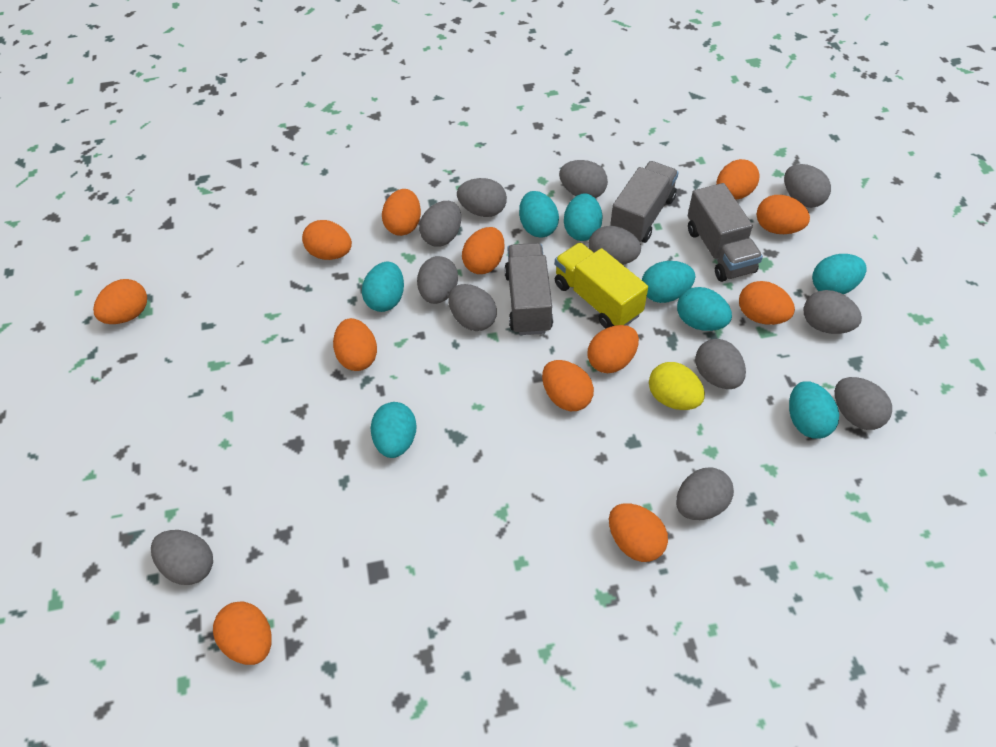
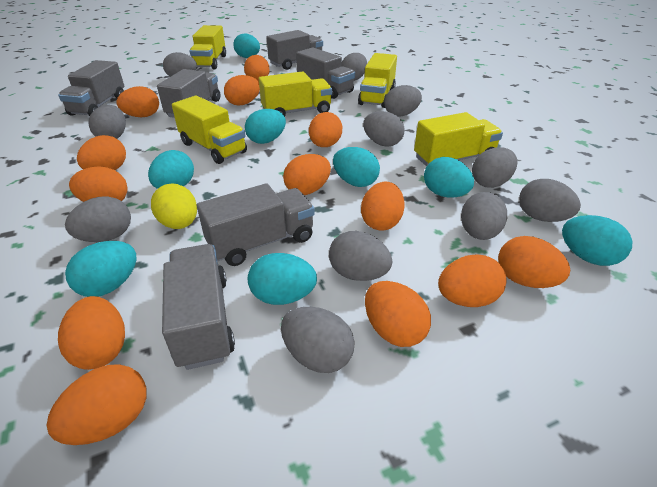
grey egg: 12 -> 11
grey truck: 3 -> 6
orange egg: 12 -> 13
yellow truck: 1 -> 5

